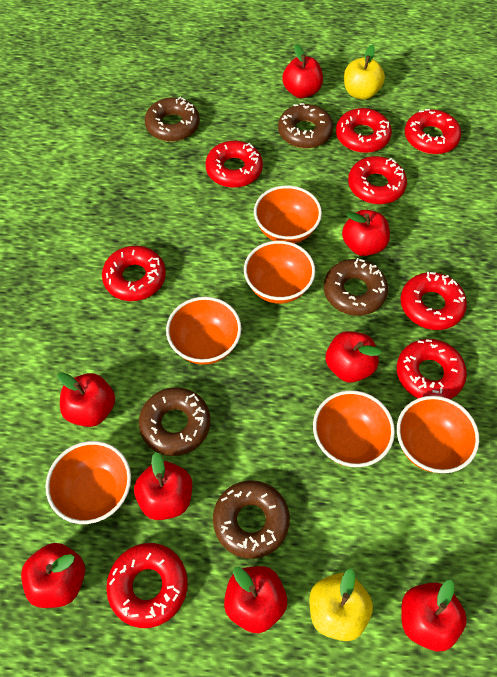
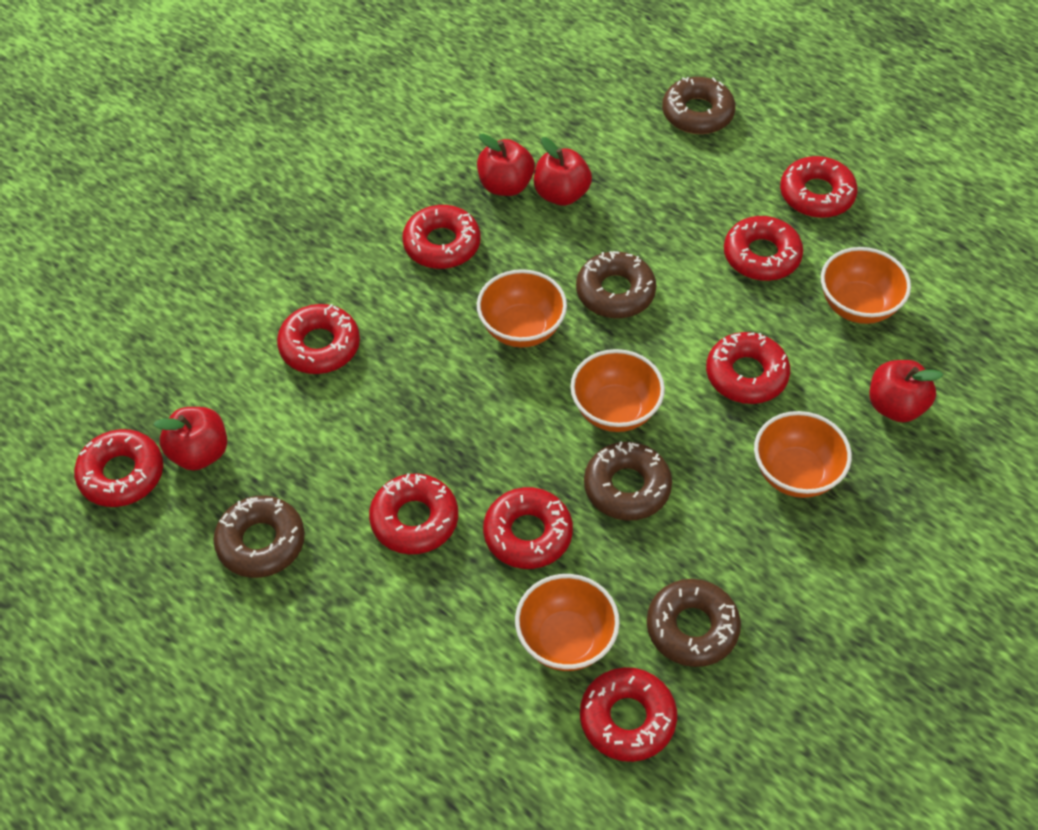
orange bowl: 6 -> 5
red apple: 8 -> 4
red donut: 8 -> 9
yellow apple: 2 -> 0

